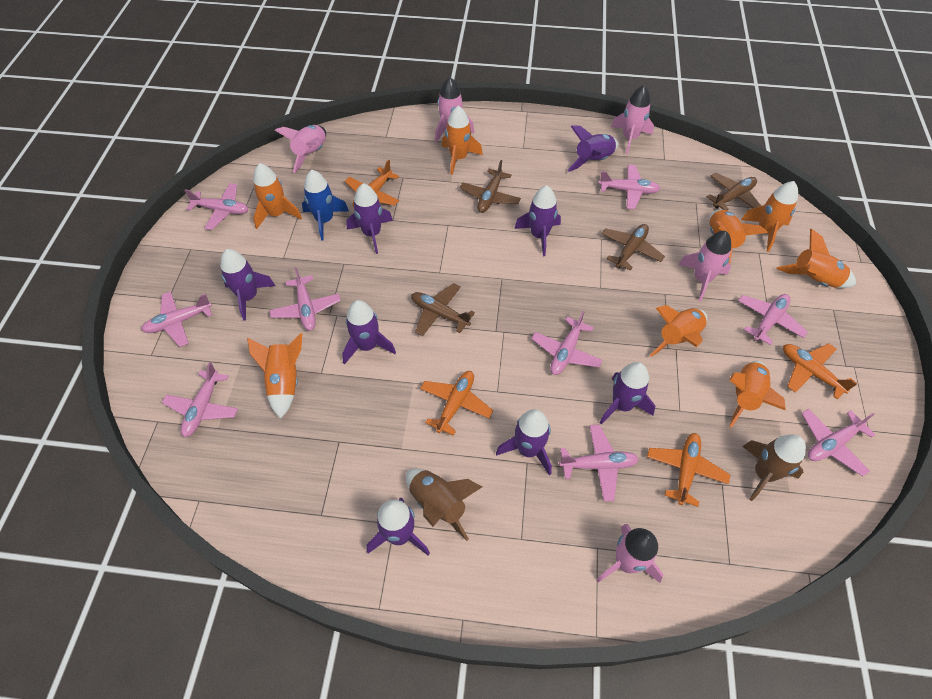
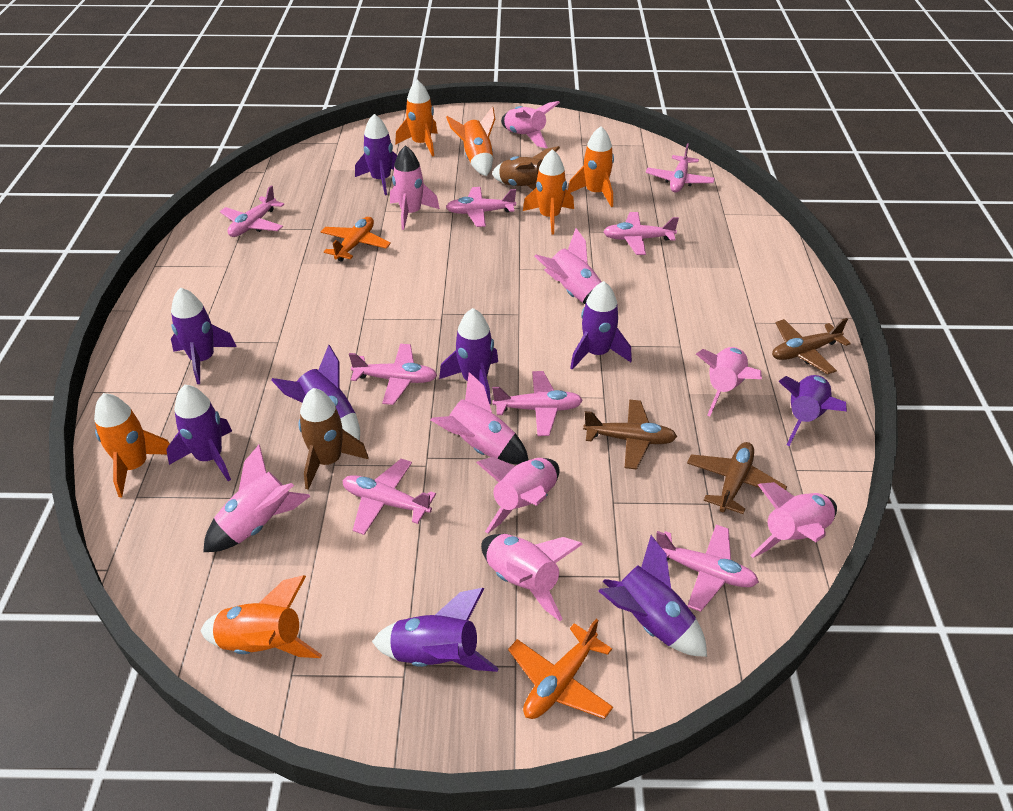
blue rocket: 1 -> 0
brown plane: 4 -> 3
orange plane: 4 -> 2
orange rocket: 8 -> 6
pink plane: 9 -> 8
pink rocket: 5 -> 9
purple rocket: 8 -> 9

